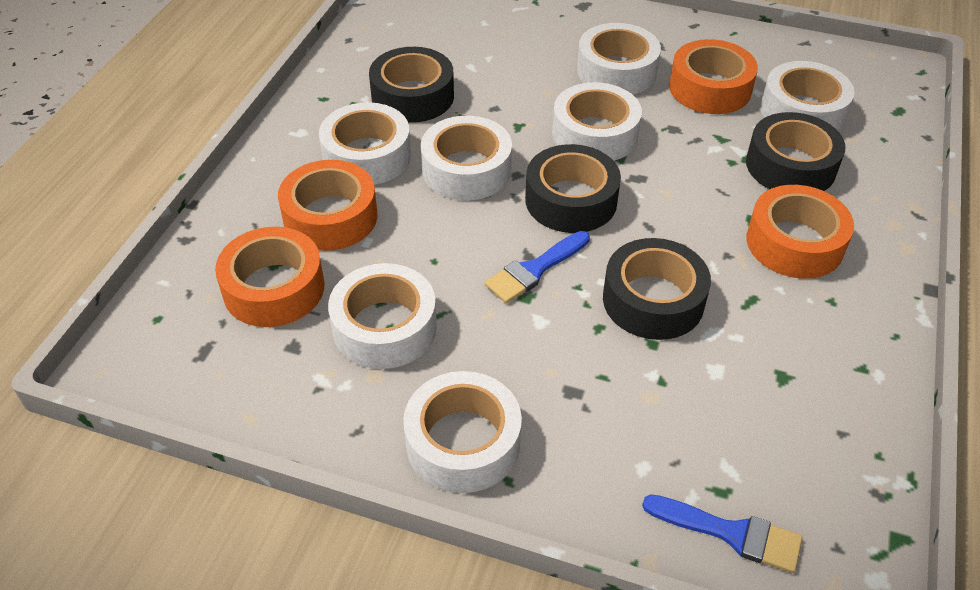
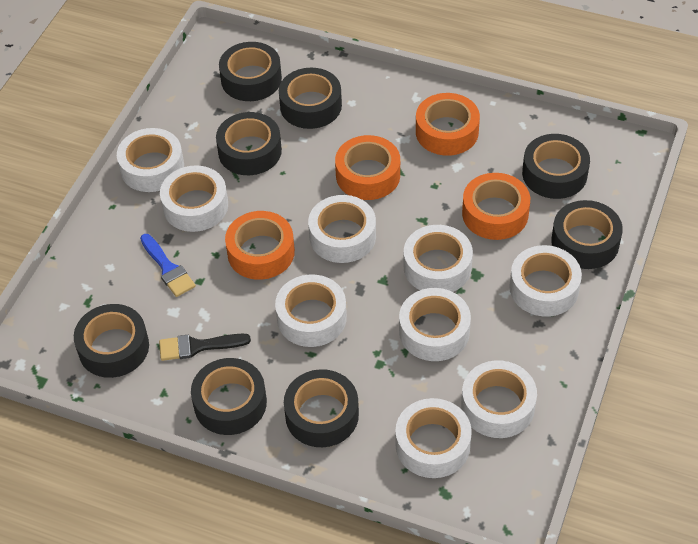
black brush: 0 -> 1
black tape: 4 -> 8
blue brush: 2 -> 1
white tape: 7 -> 9

